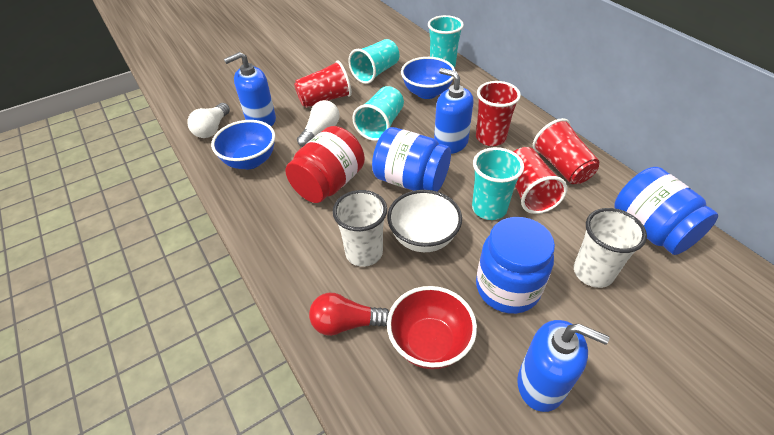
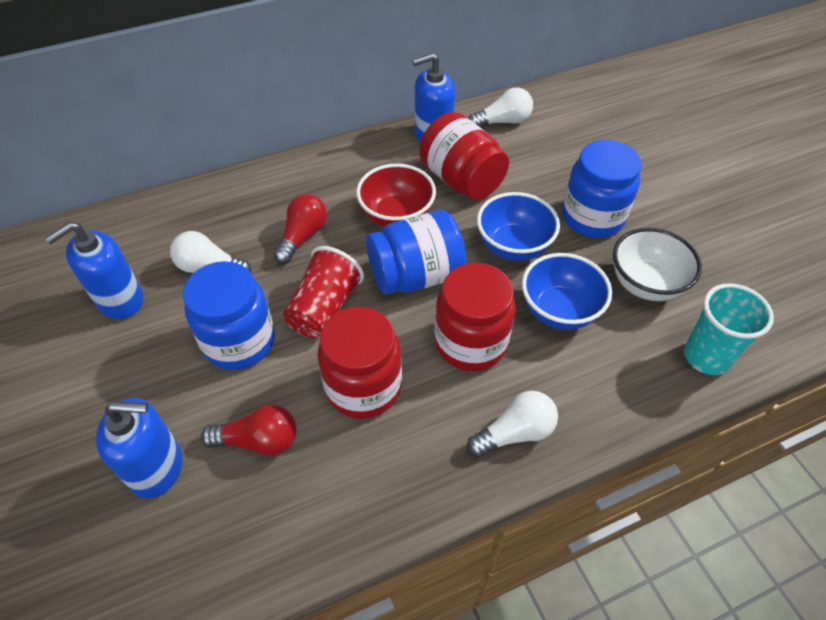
red cup: 4 -> 1
red jar: 1 -> 3
red light bulb: 1 -> 2
turquoise cup: 4 -> 1
white cup: 2 -> 0
white light bulb: 2 -> 3

